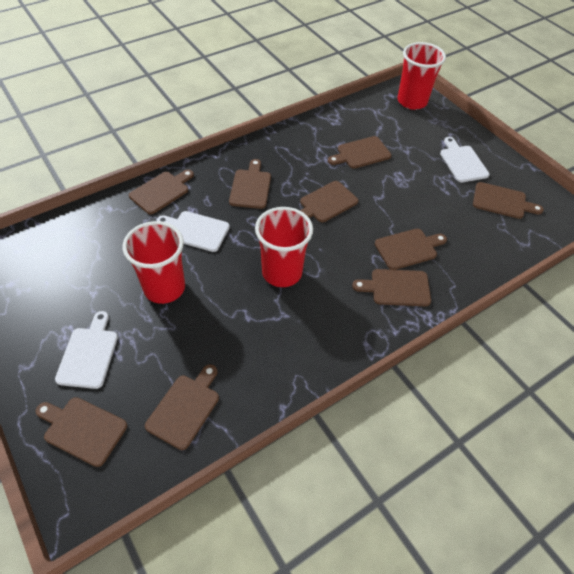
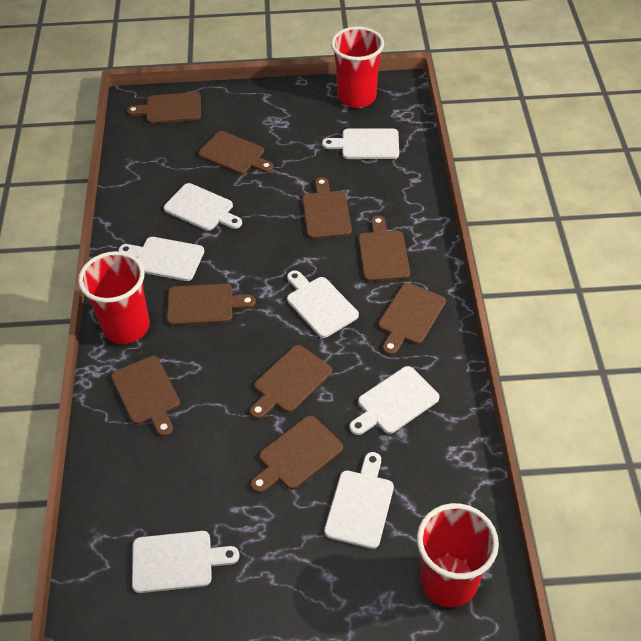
white cutting board: 3 -> 7

